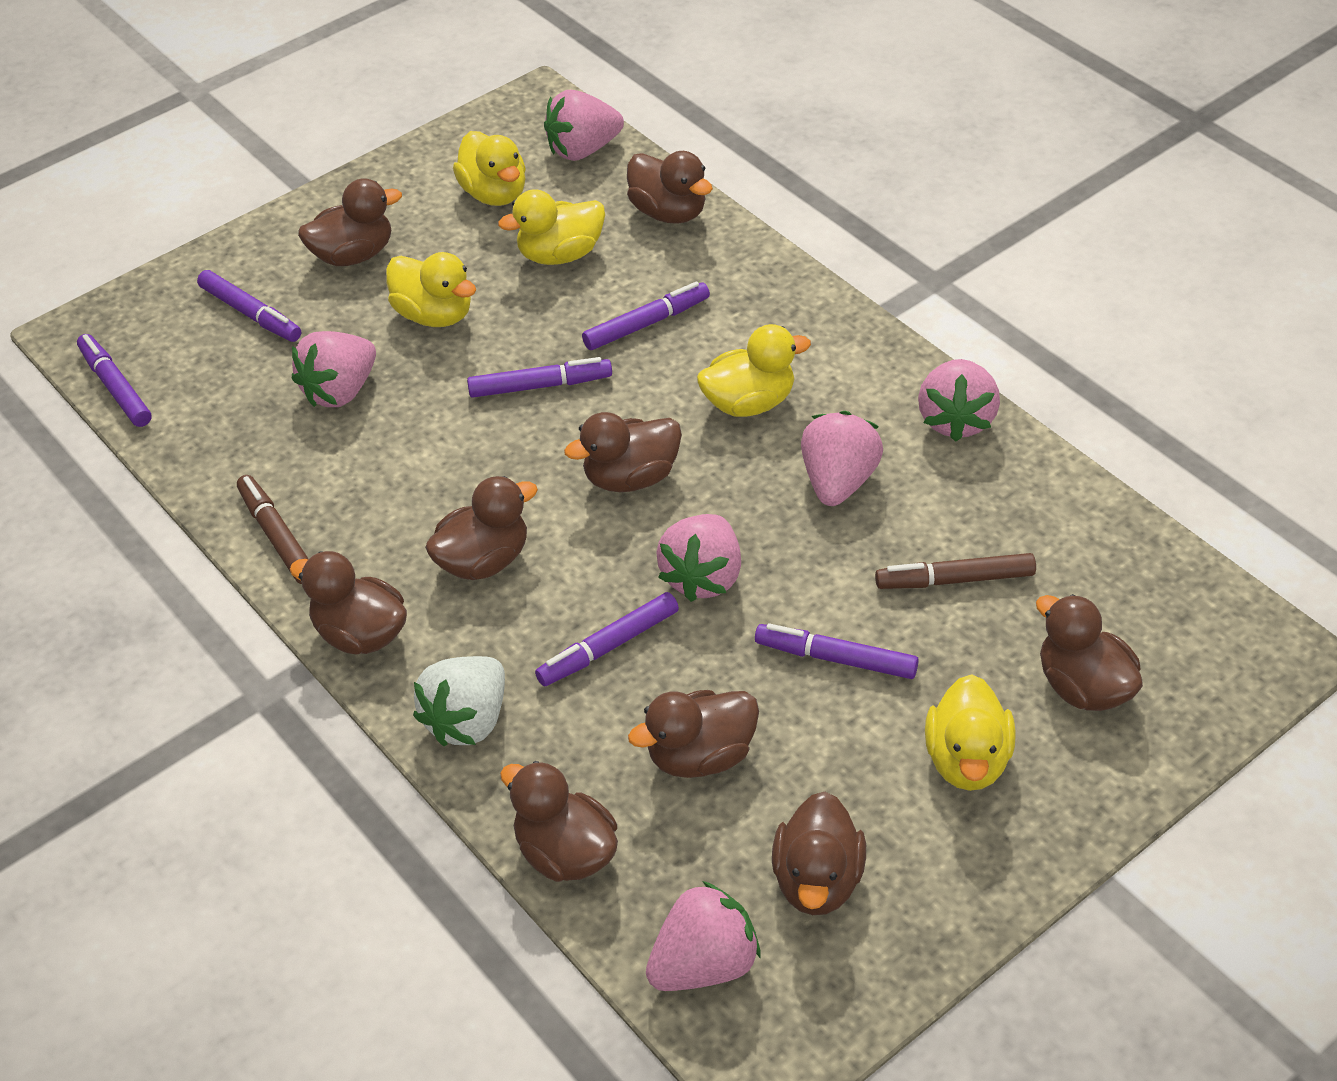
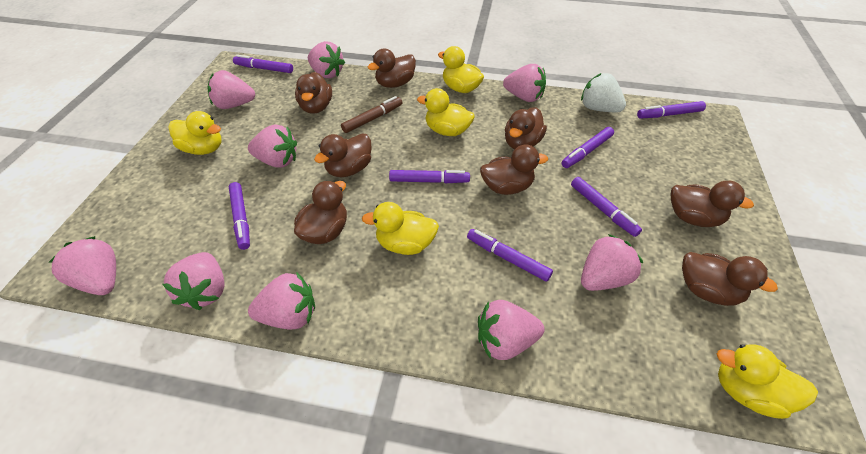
brown duck: 9 -> 8
brown marker: 2 -> 1
pink strawberry: 6 -> 9
purple marker: 6 -> 7

